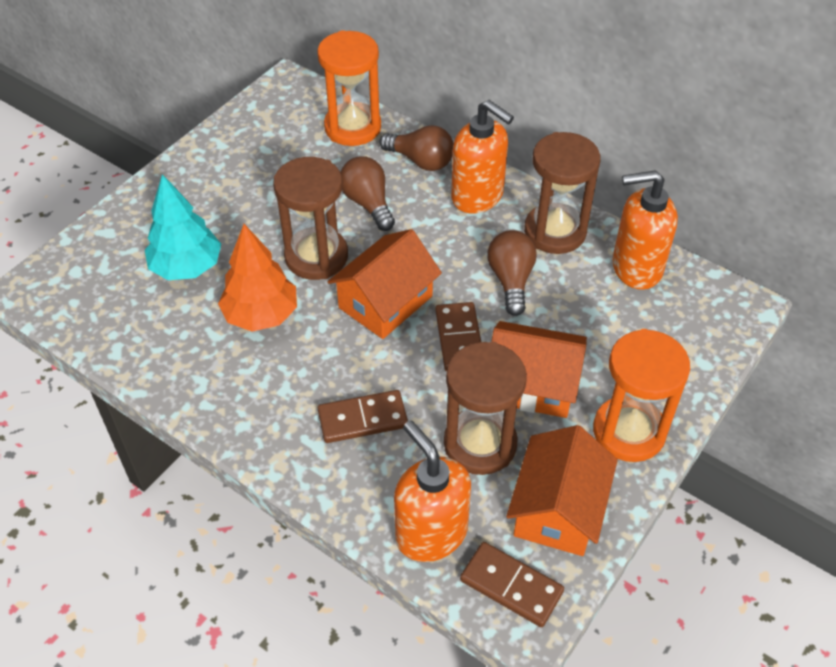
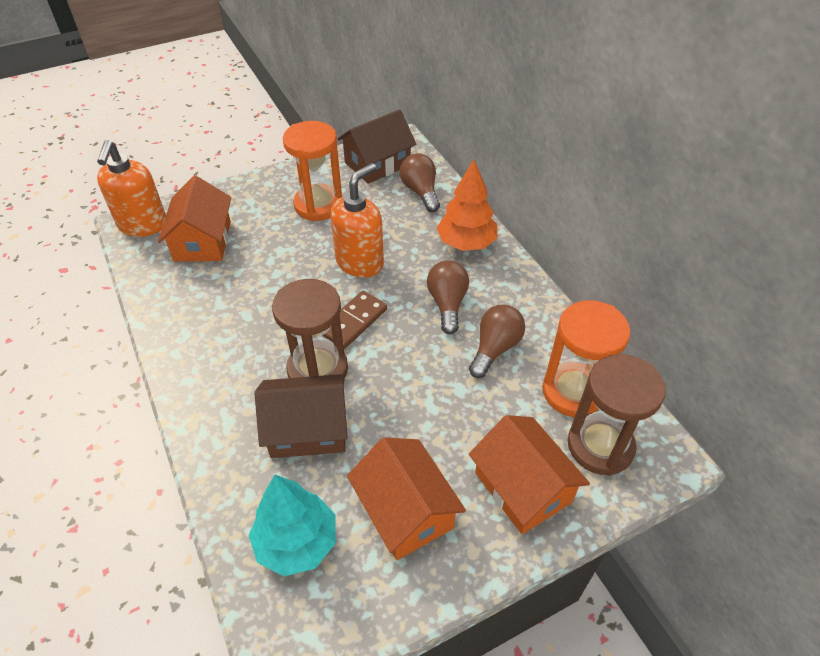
brown domino: 3 -> 1
brown hourglass: 3 -> 2
brown house: 0 -> 2
orange soap dispenser: 3 -> 2

